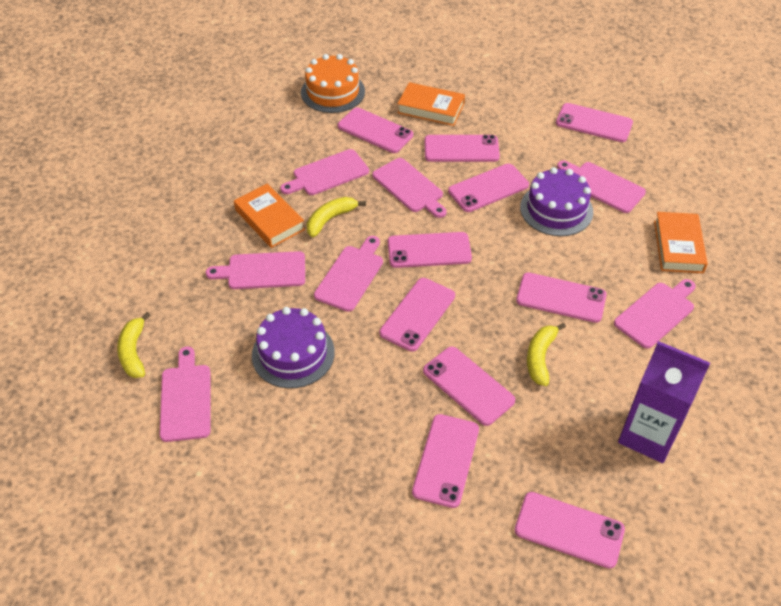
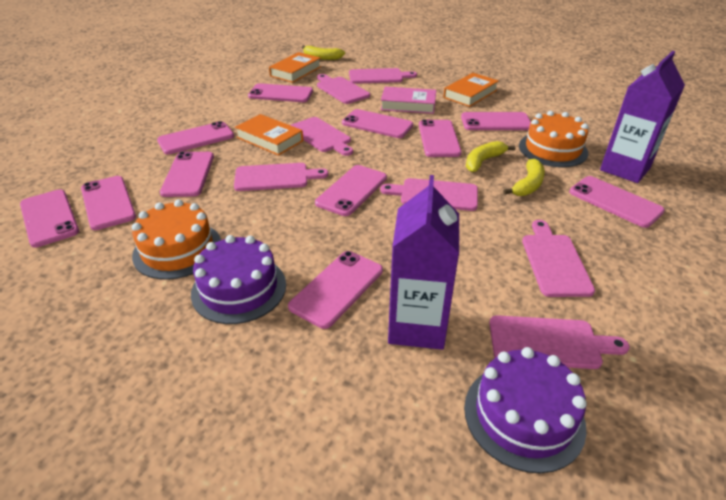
orange cake: 1 -> 2
pink book: 0 -> 1
pink phone: 10 -> 11
purple carton: 1 -> 2

